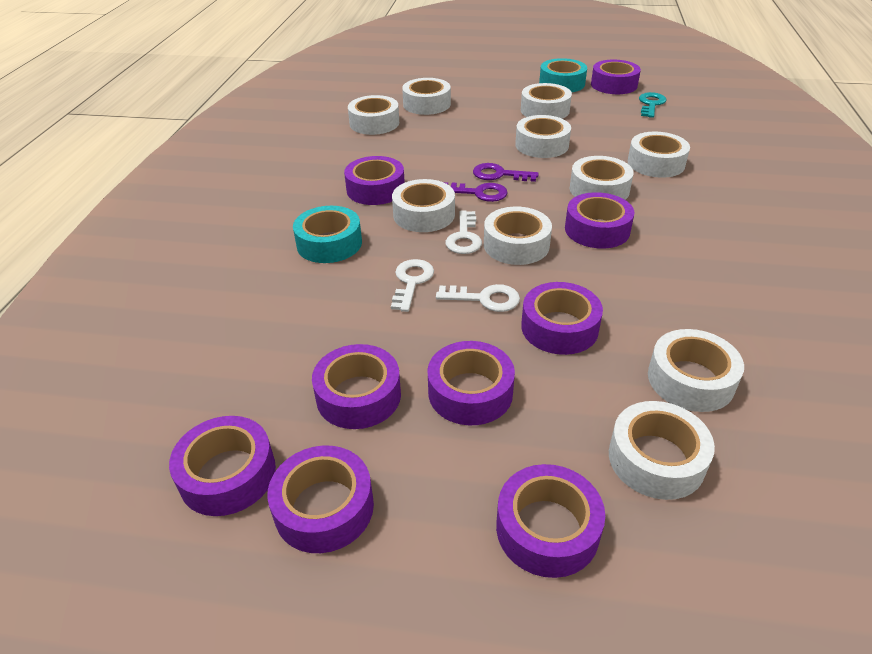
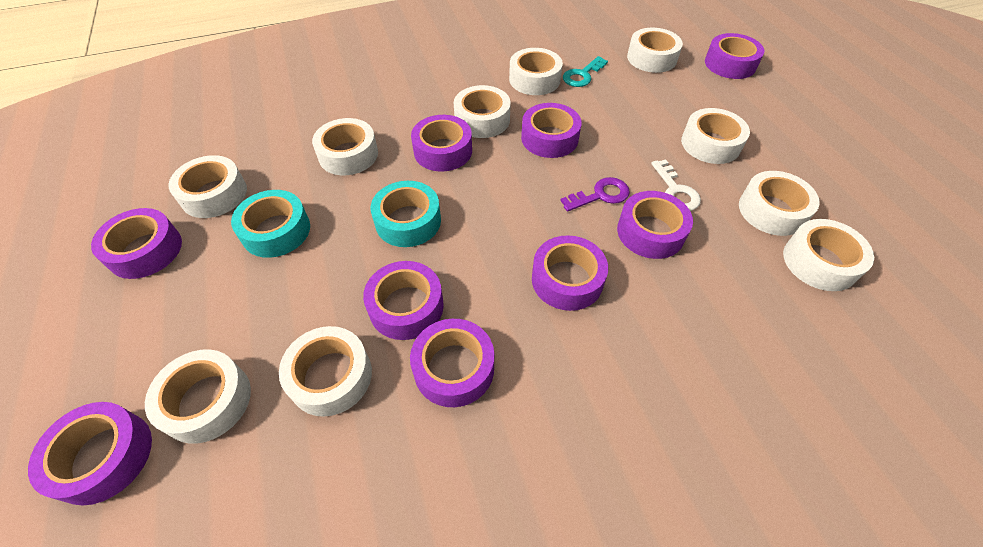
purple key: 2 -> 1
white key: 3 -> 1

